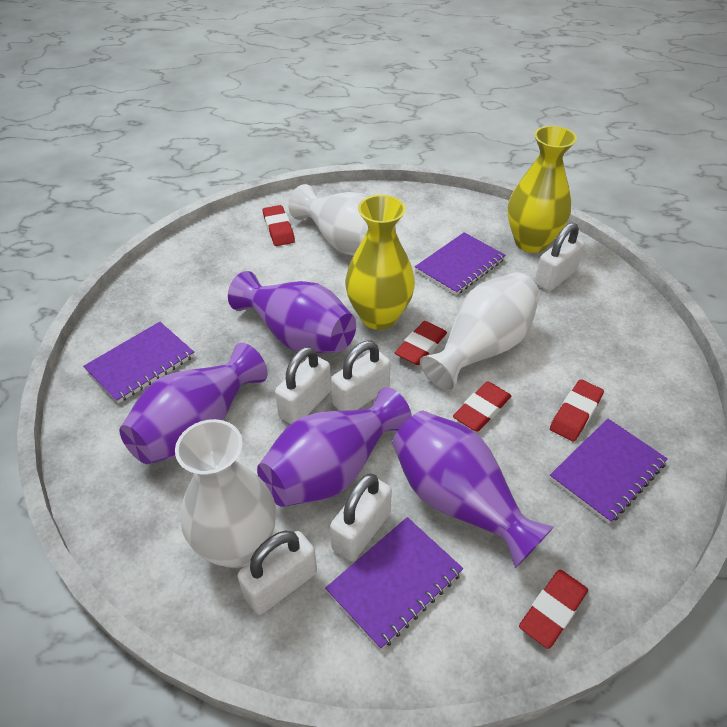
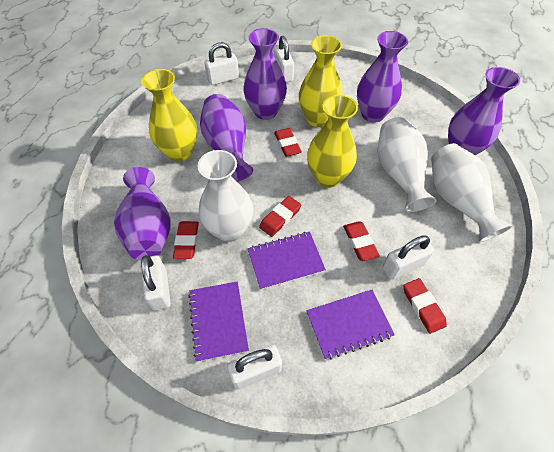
purple notebook: 4 -> 3
purple vase: 4 -> 5
yellow vase: 2 -> 3

